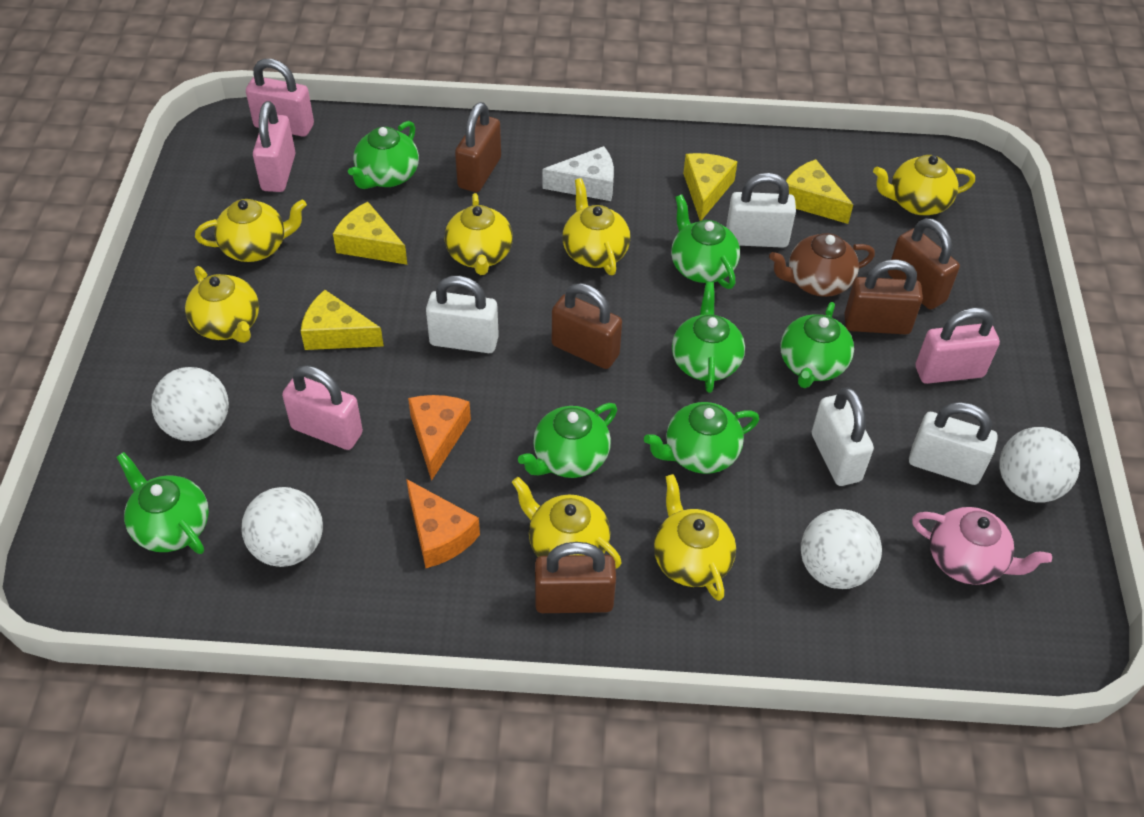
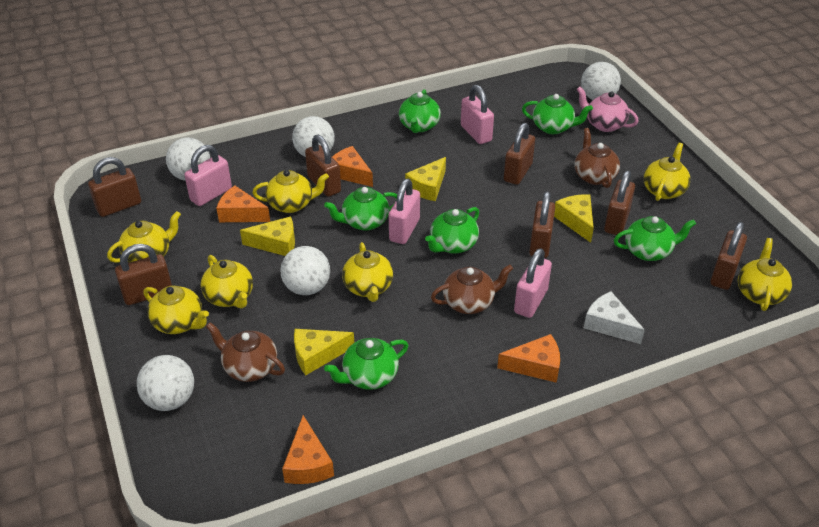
brown padlock: 5 -> 7
brown teapot: 1 -> 3
green teapot: 7 -> 6
orange cheese: 2 -> 4
white ball: 4 -> 5
white padlock: 4 -> 0

